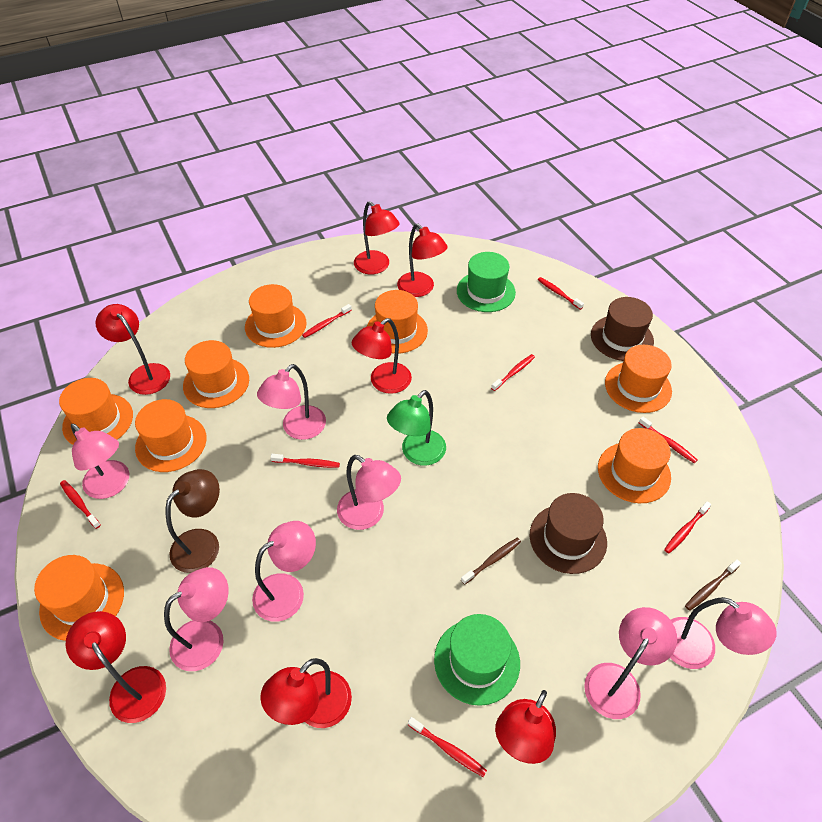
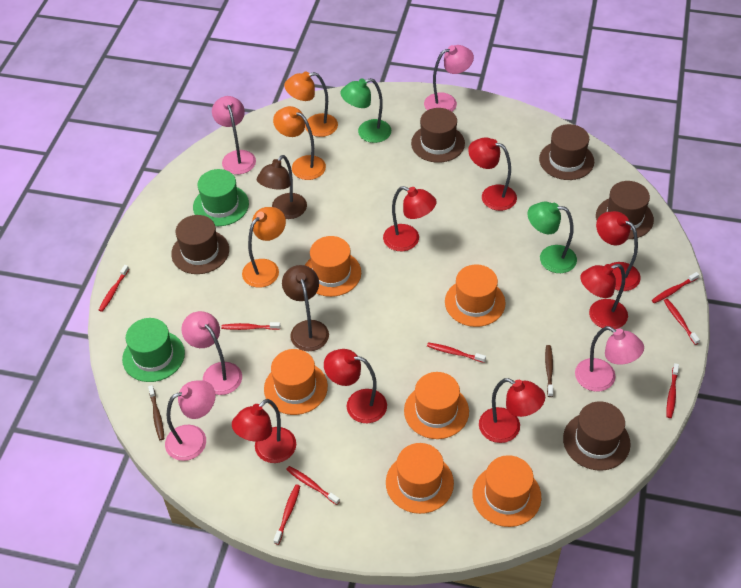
brown hat: 2 -> 5
brown lamp: 1 -> 2
green lamp: 1 -> 2
orange hat: 8 -> 6
orange lamp: 0 -> 3
pink lamp: 7 -> 5

